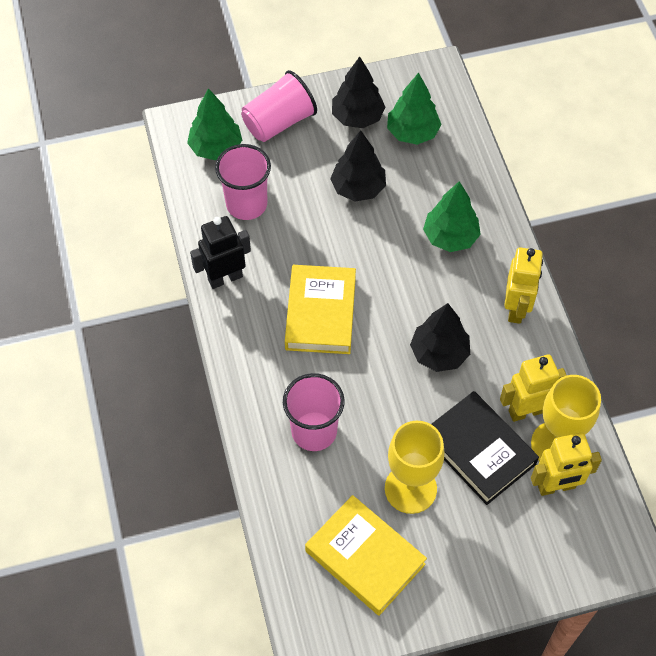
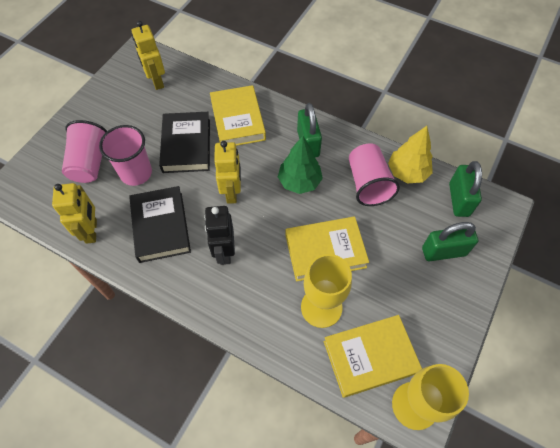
black book: 1 -> 2
black tree: 3 -> 0
green padlock: 0 -> 3
green tree: 3 -> 1
yellow book: 2 -> 3
yellow tree: 0 -> 1

